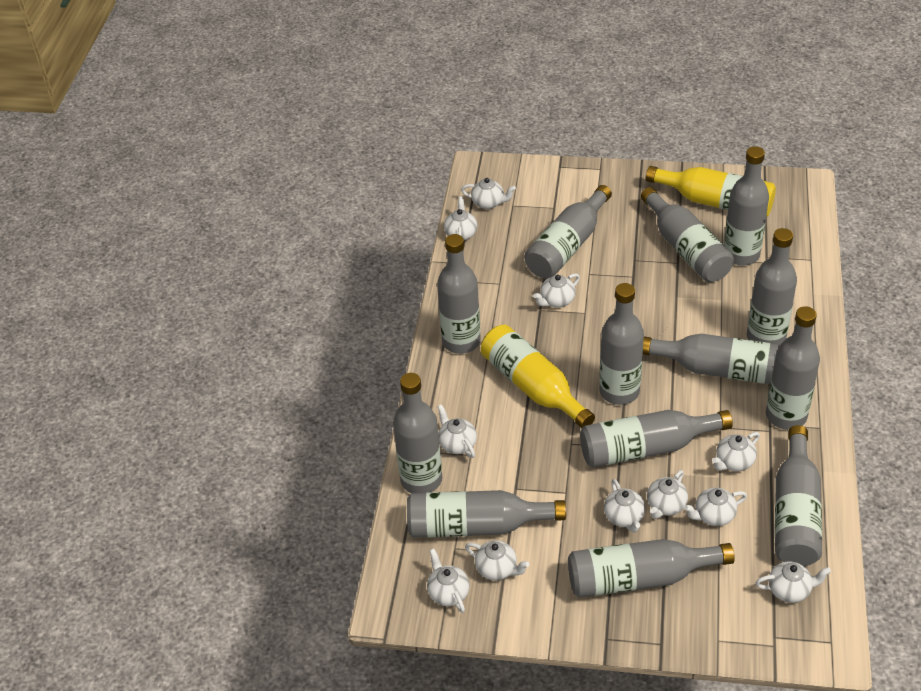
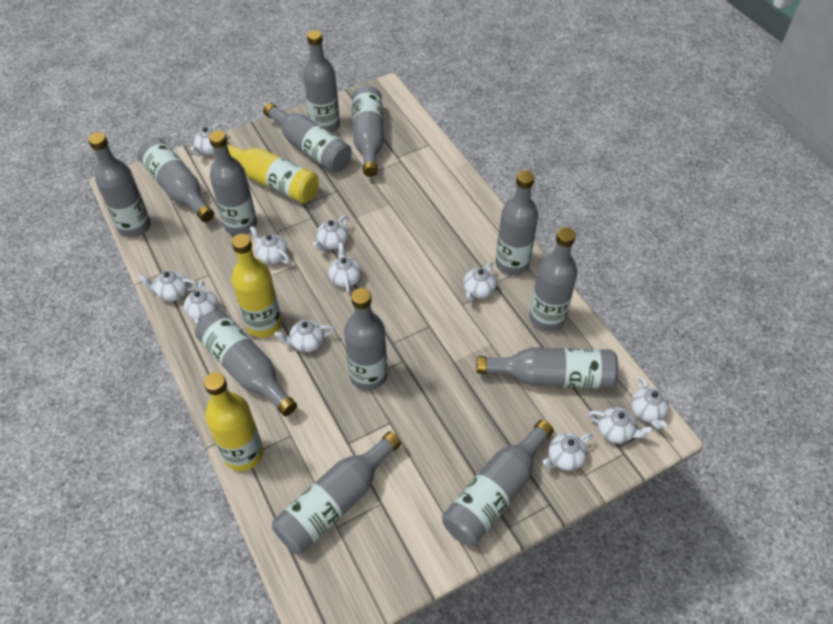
yellow bottle: 2 -> 3

